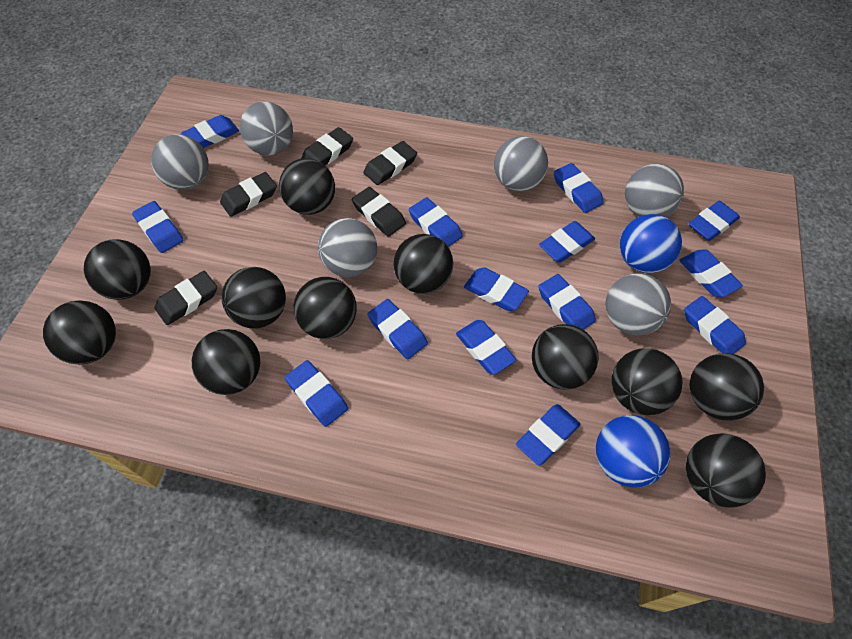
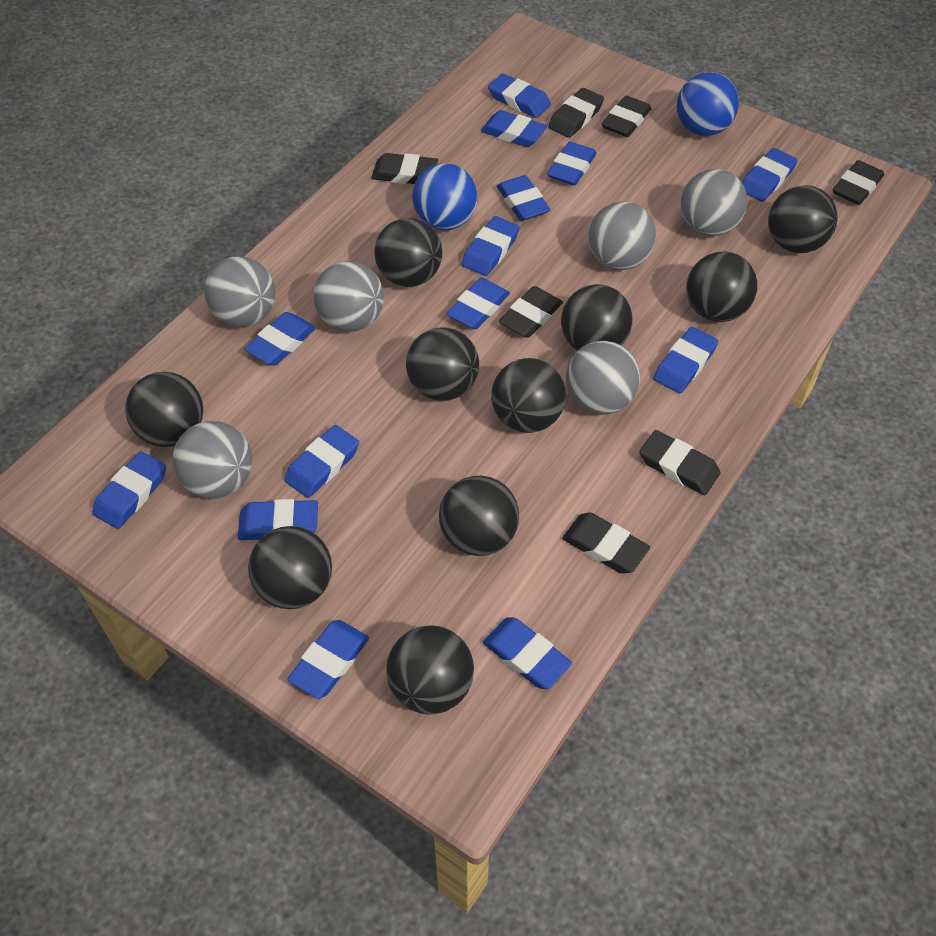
black ball: 11 -> 10
black eraser: 5 -> 7

